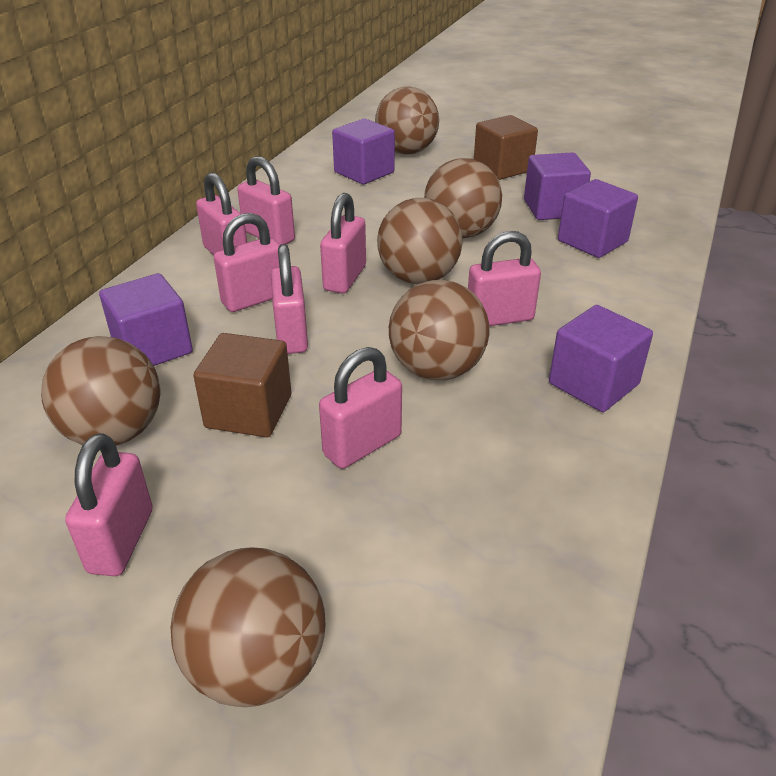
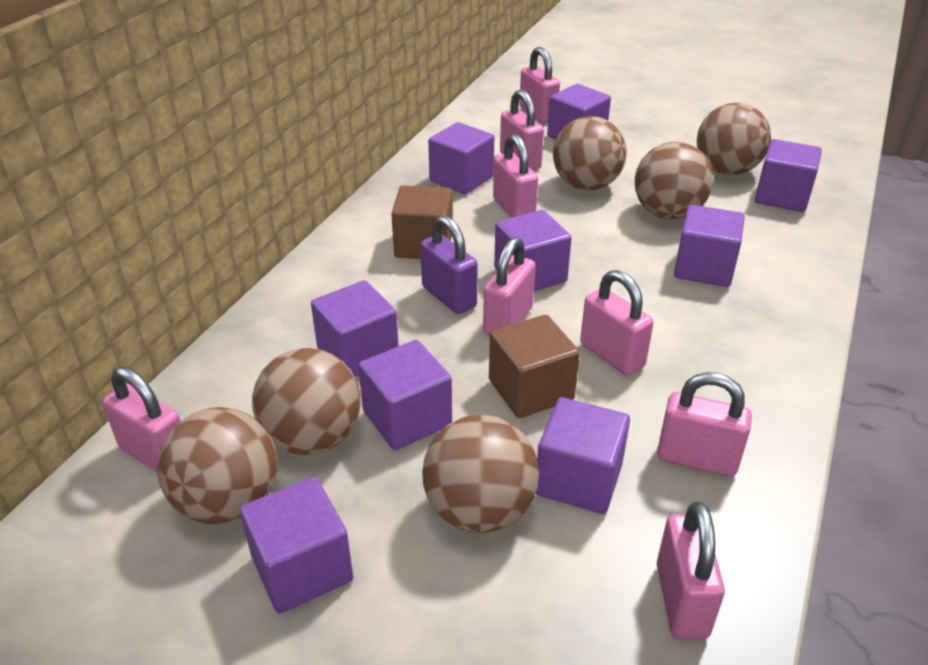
purple cube: 5 -> 9
purple padlock: 0 -> 1

